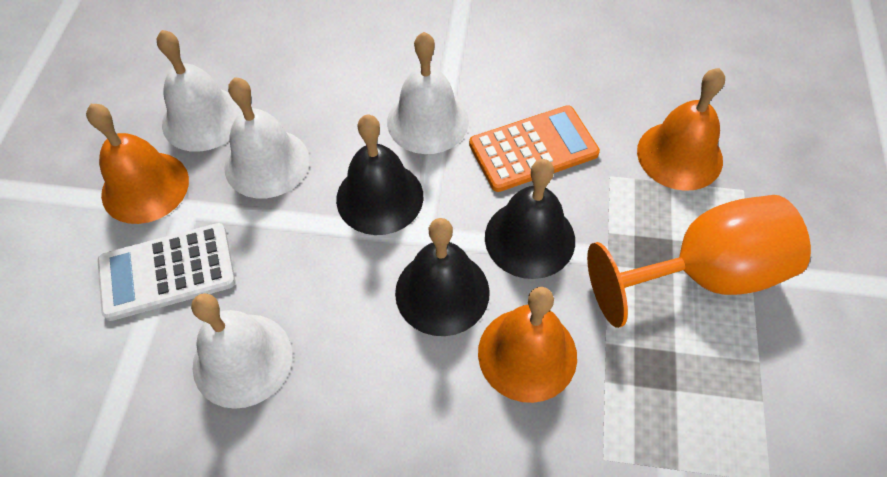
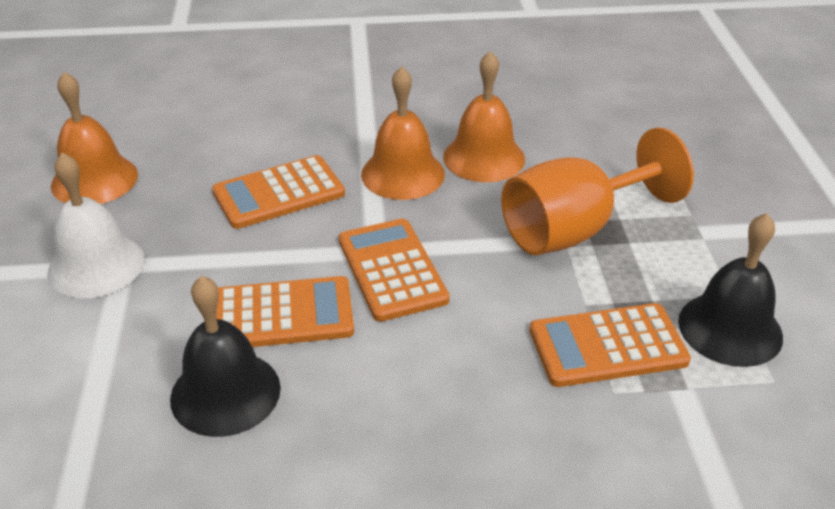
black bell: 3 -> 2
orange calculator: 1 -> 4
white bell: 4 -> 1
white calculator: 1 -> 0

